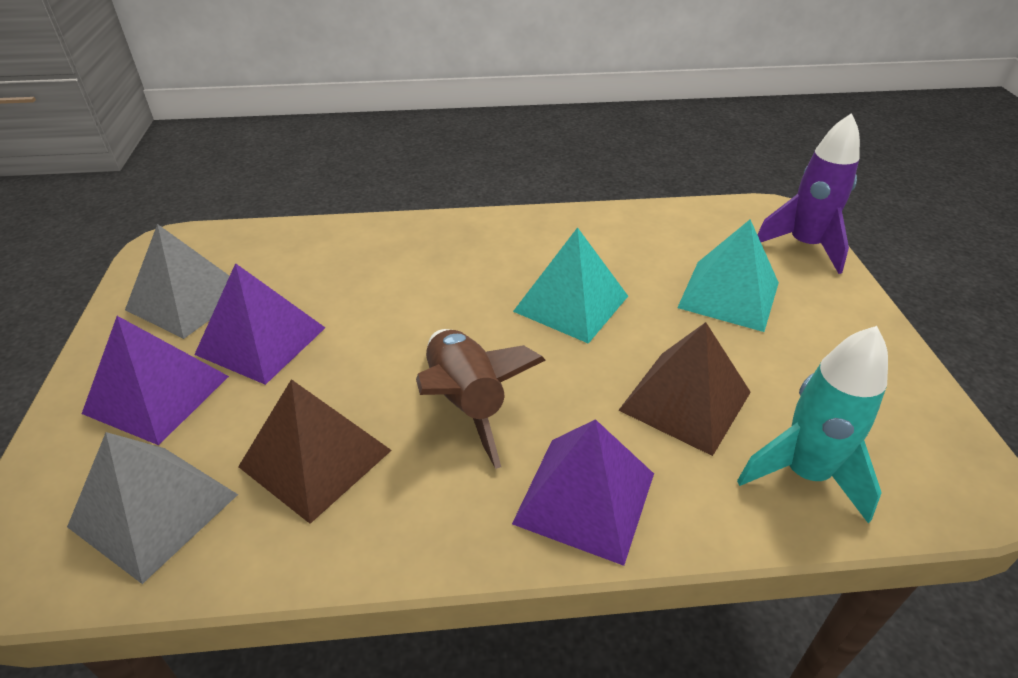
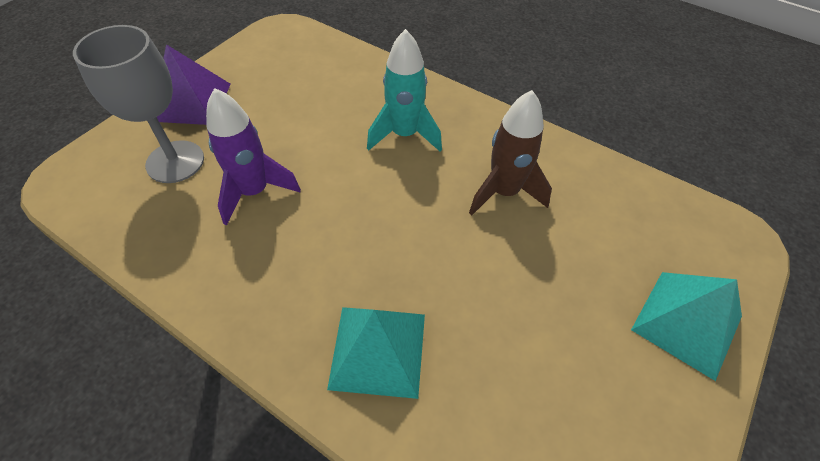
brown pyramid: 2 -> 0
grey goblet: 0 -> 1
grey pyramid: 2 -> 0
purple pyramid: 3 -> 1

